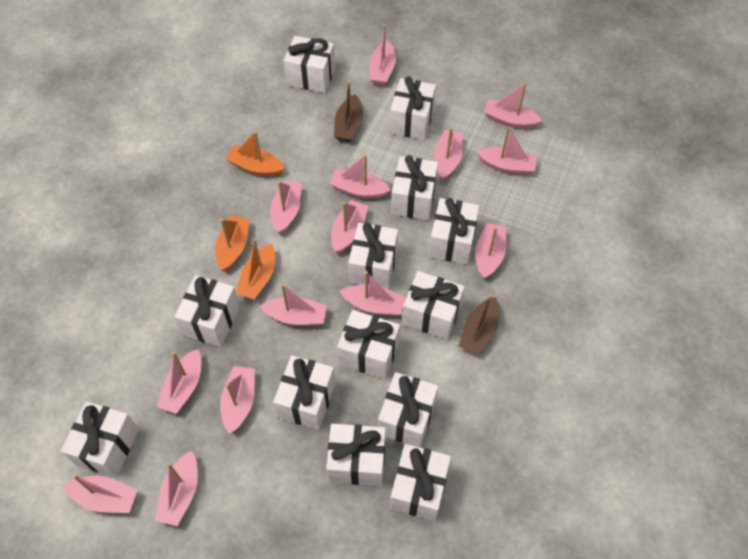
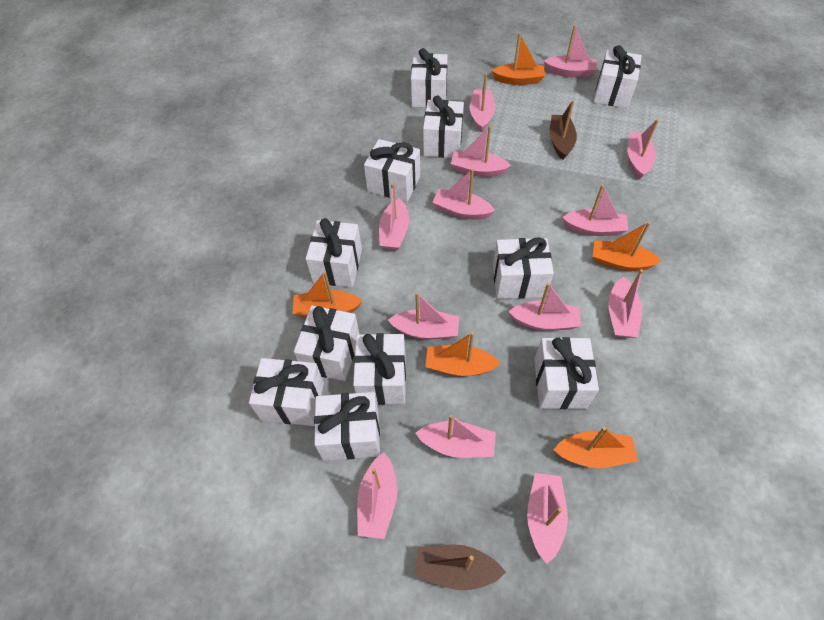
orange boat: 3 -> 5
pink boat: 14 -> 13
white gift: 13 -> 11

